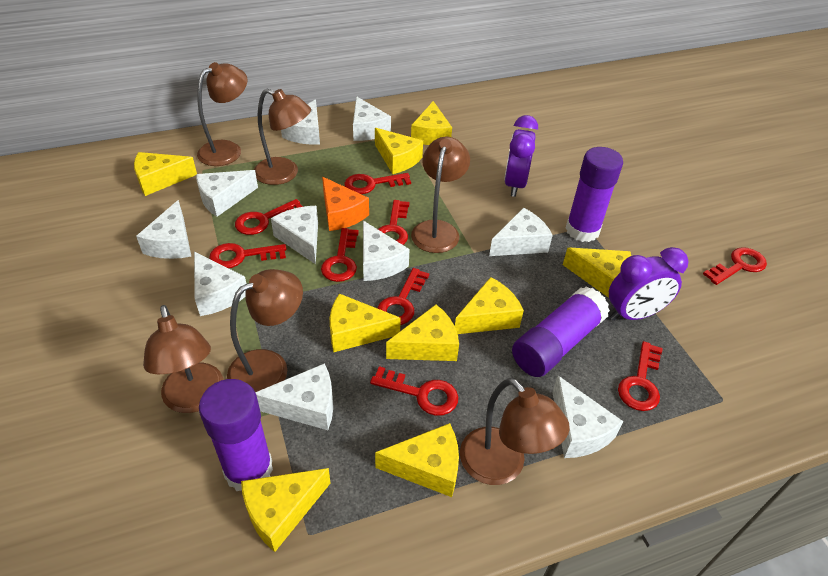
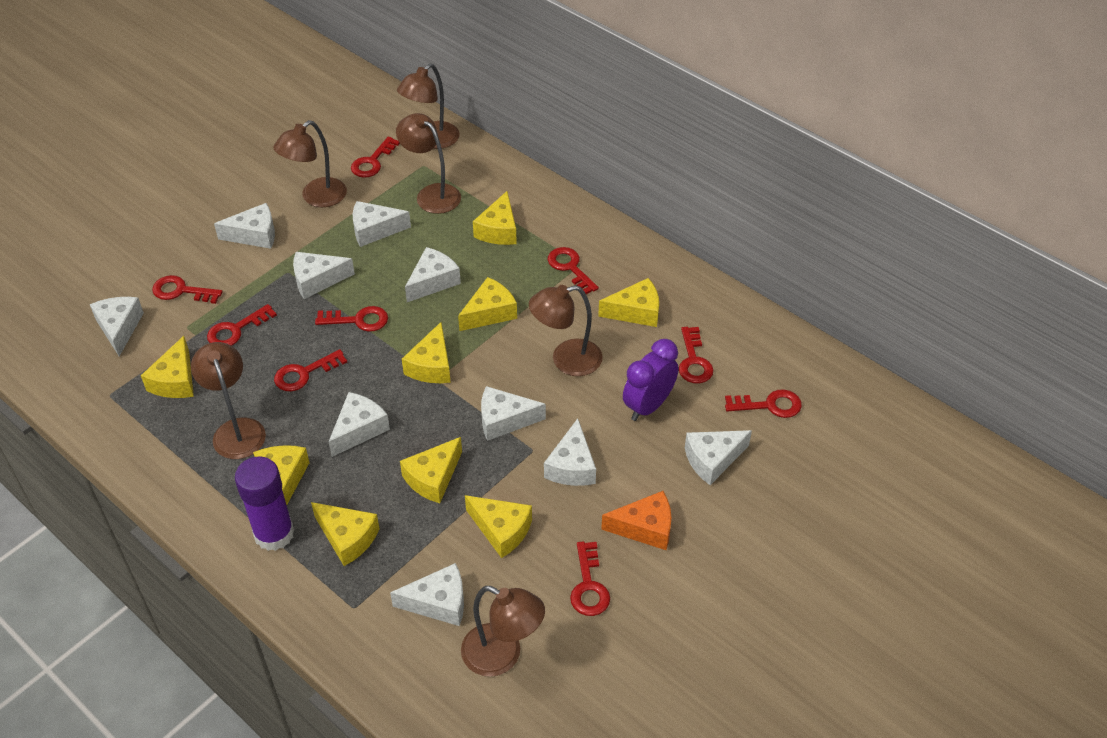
purple clock: 2 -> 1
purple glue stick: 3 -> 1

